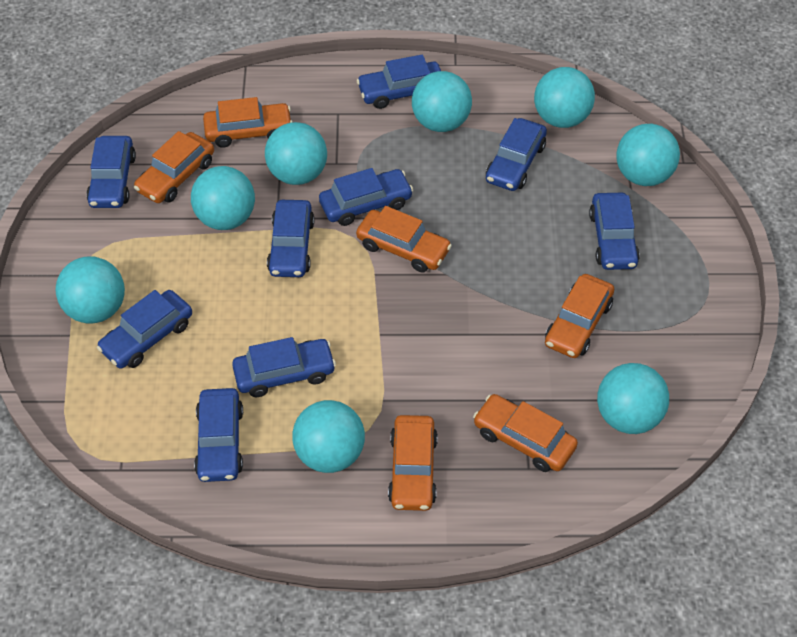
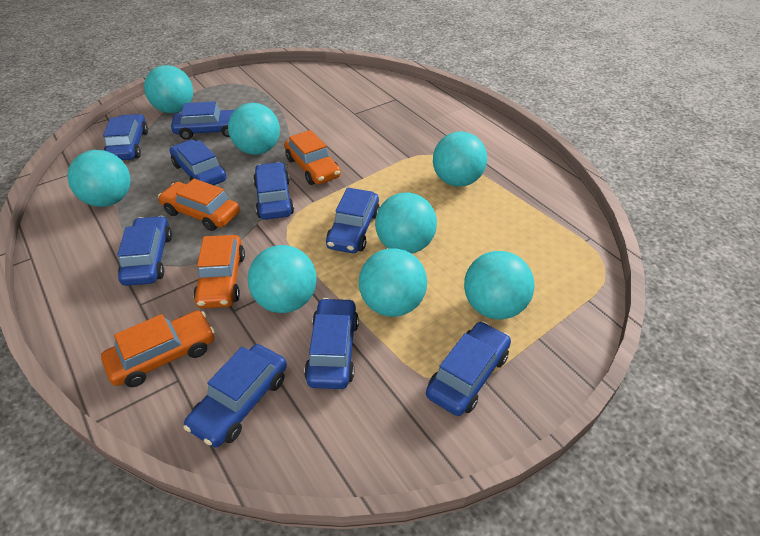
orange car: 6 -> 4

